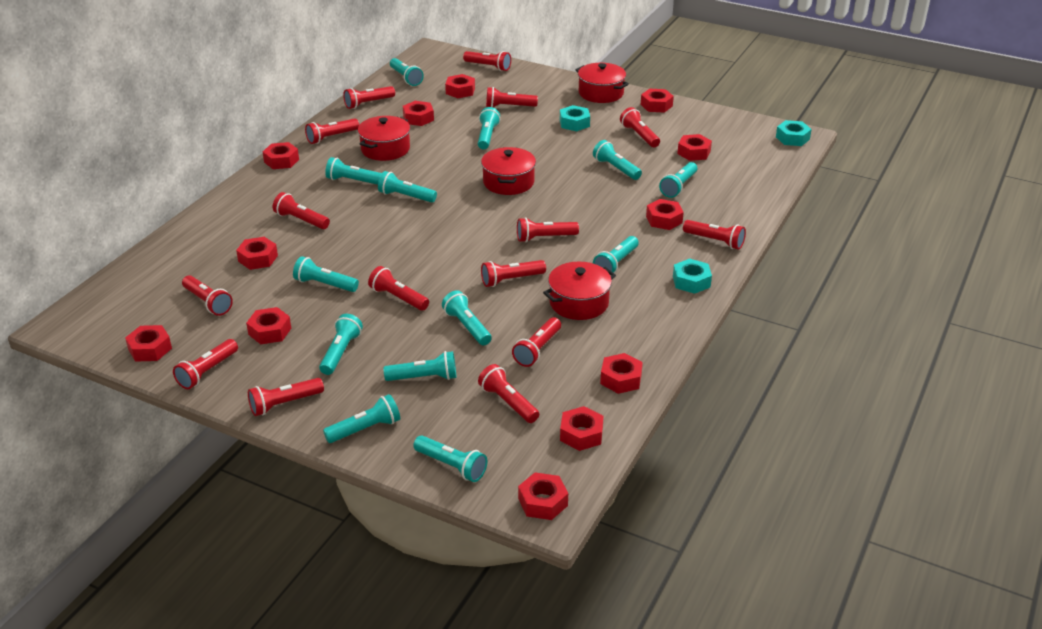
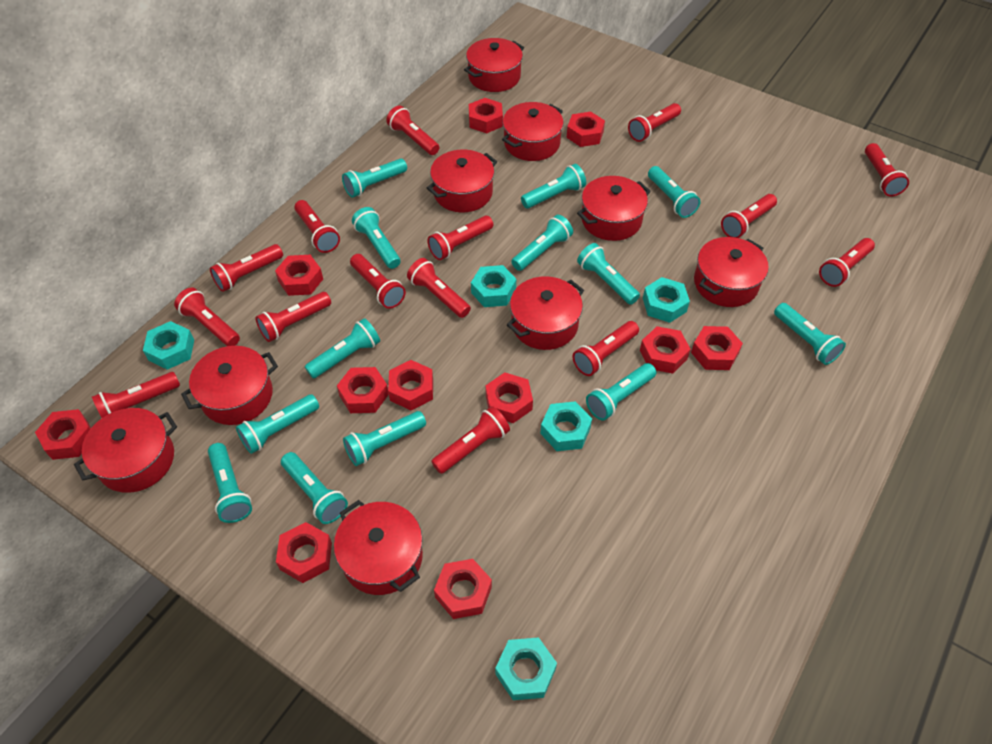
red nut: 12 -> 11
red pot: 4 -> 9
turquoise nut: 3 -> 5

